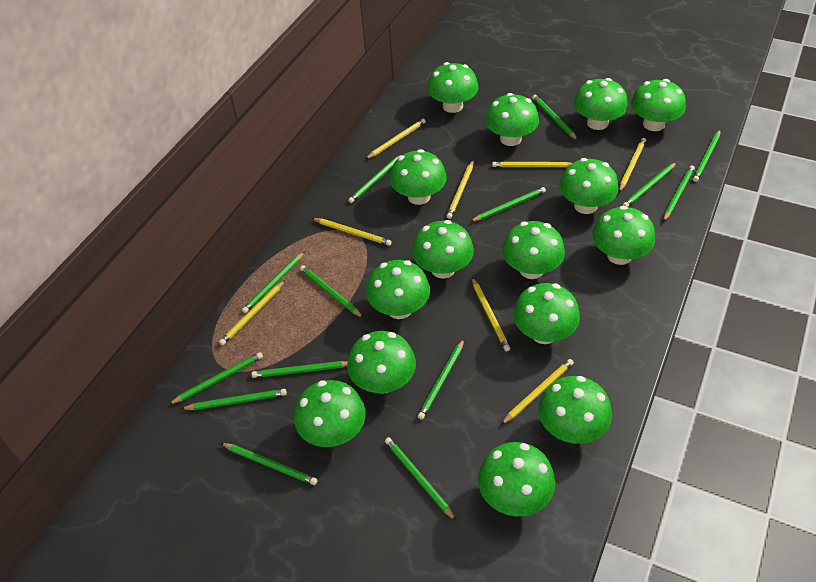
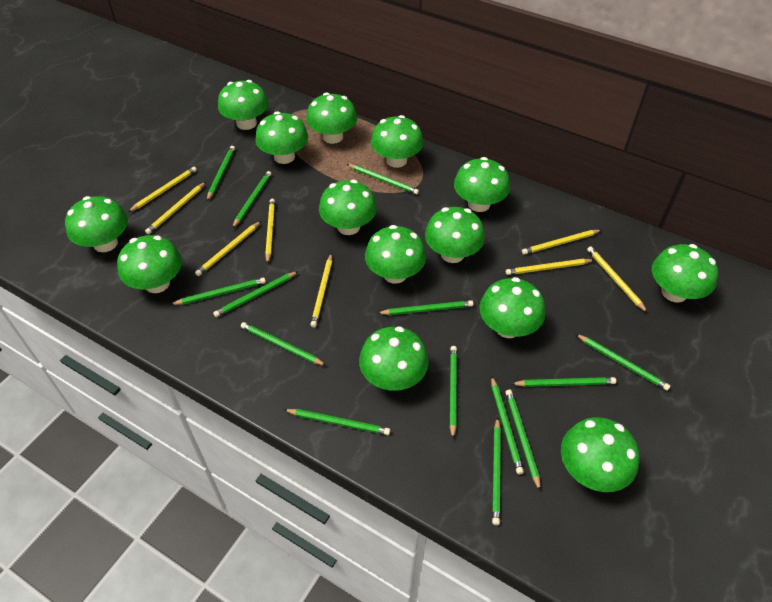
green mushroom: 15 -> 14

